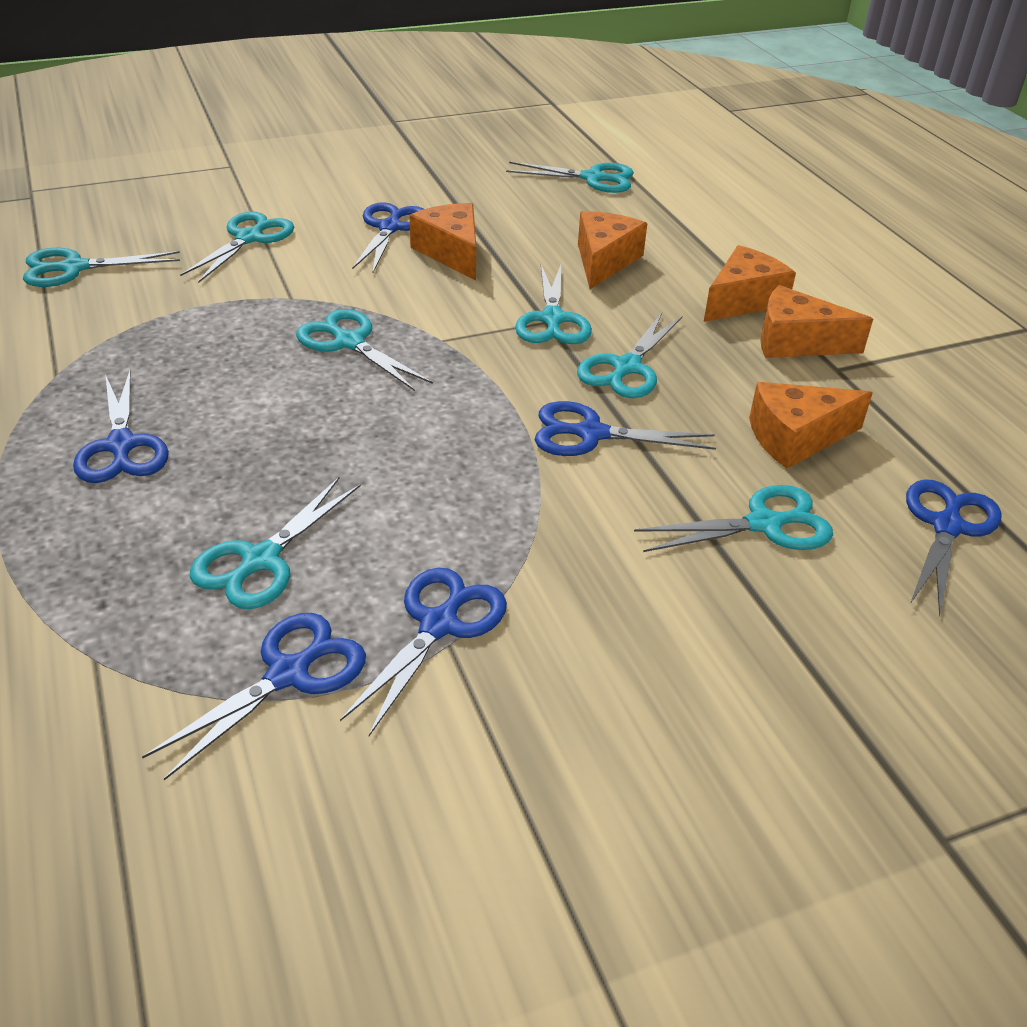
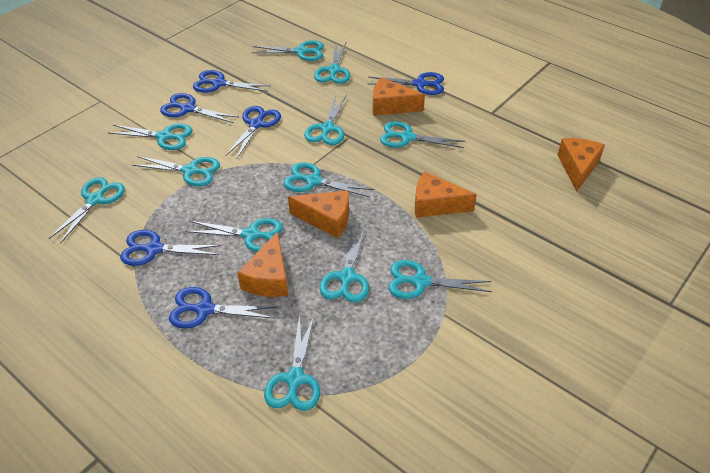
turquoise scissors: 8 -> 12

